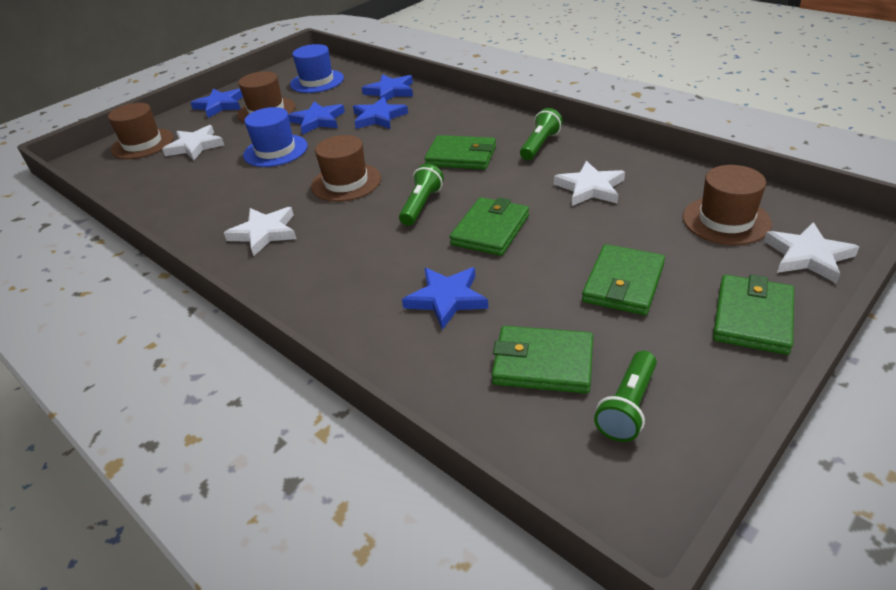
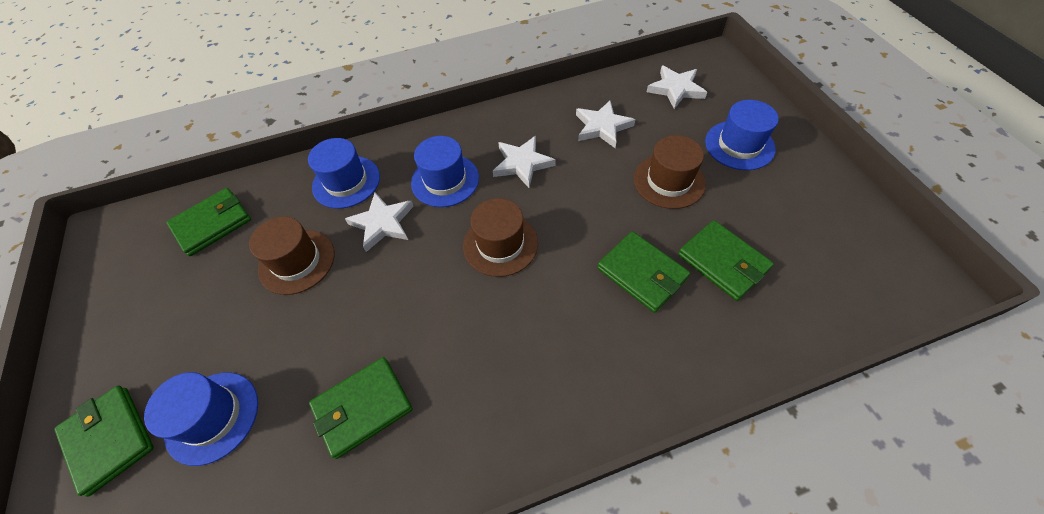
blue hat: 2 -> 4
blue star: 5 -> 0
brown hat: 4 -> 3
green flashlight: 3 -> 0

